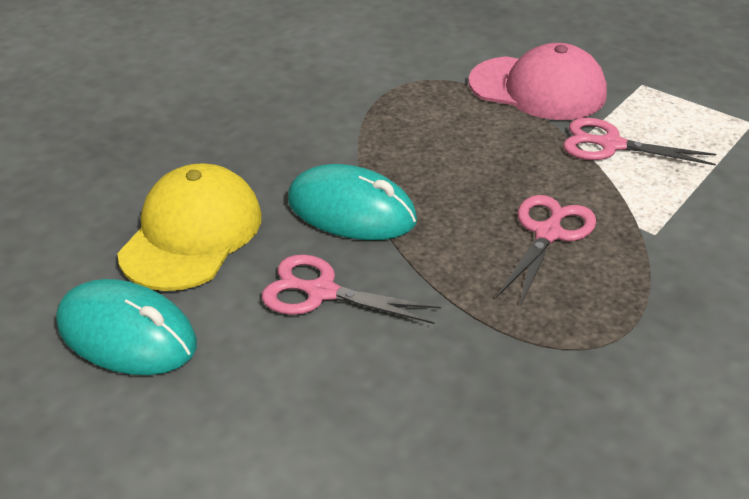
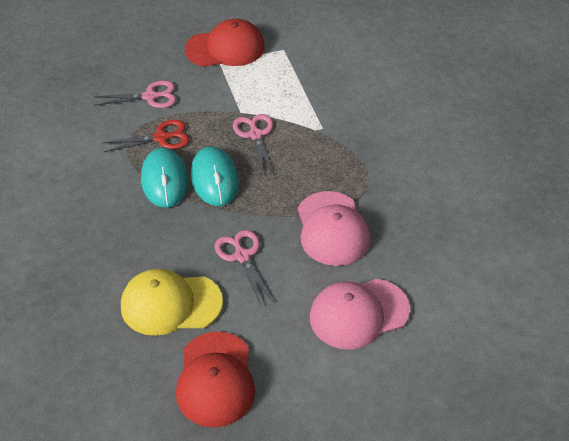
pink cap: 1 -> 2
red cap: 0 -> 2
red scissors: 0 -> 1

